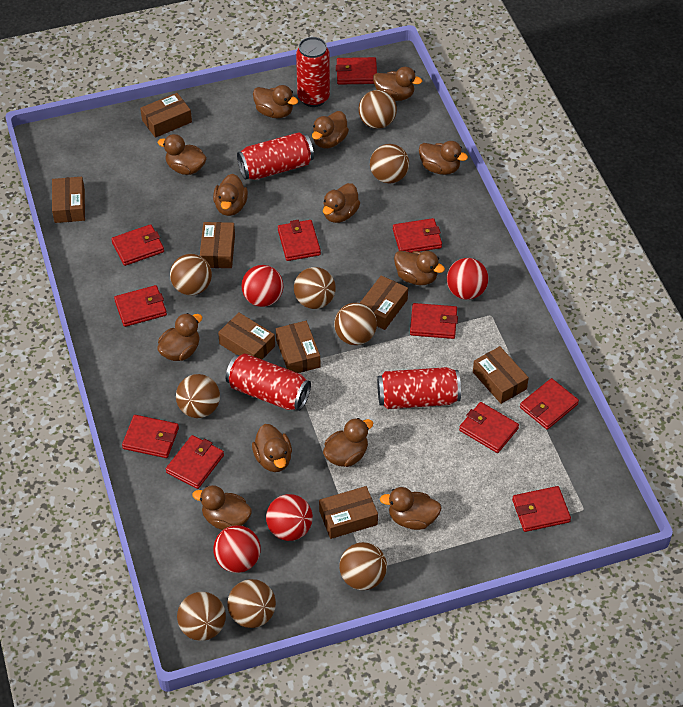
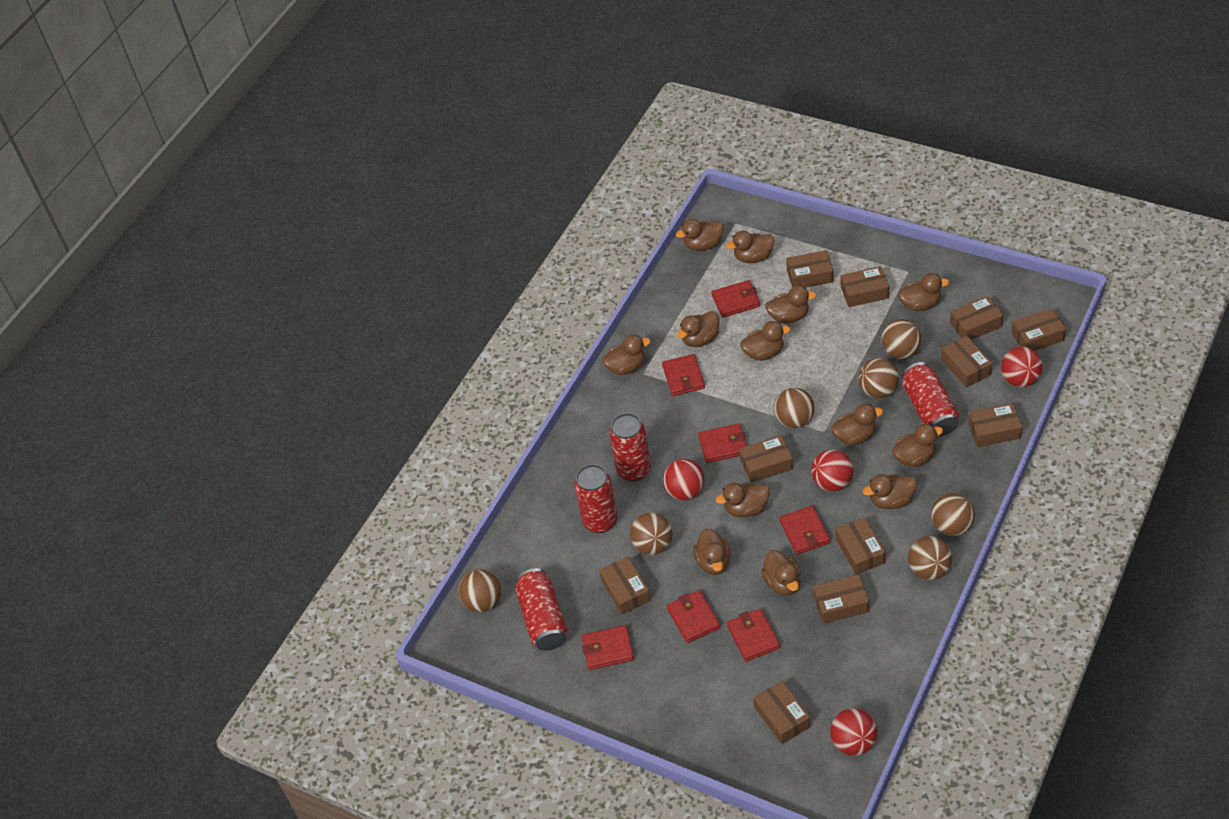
brown ball: 9 -> 7
brown box: 8 -> 11
red wallet: 11 -> 7

